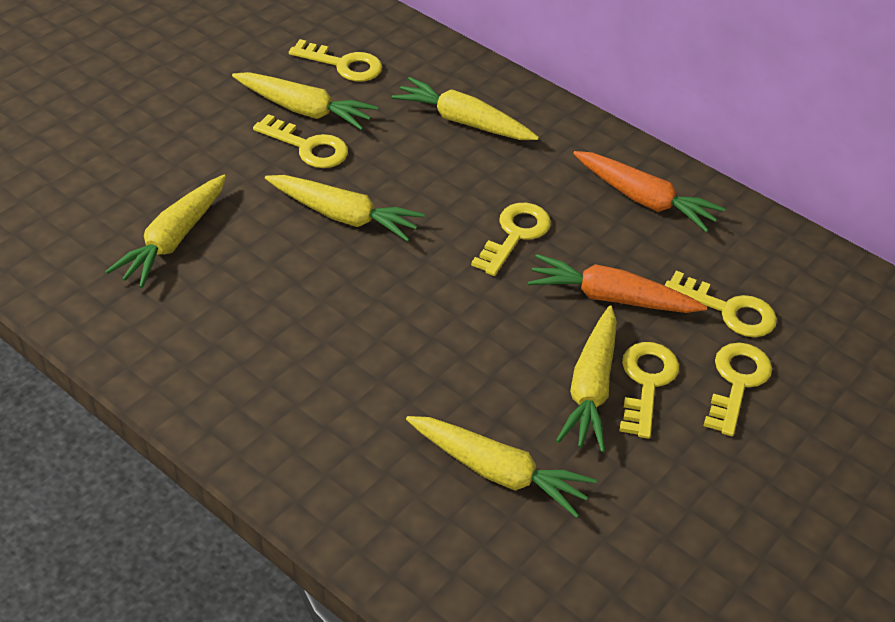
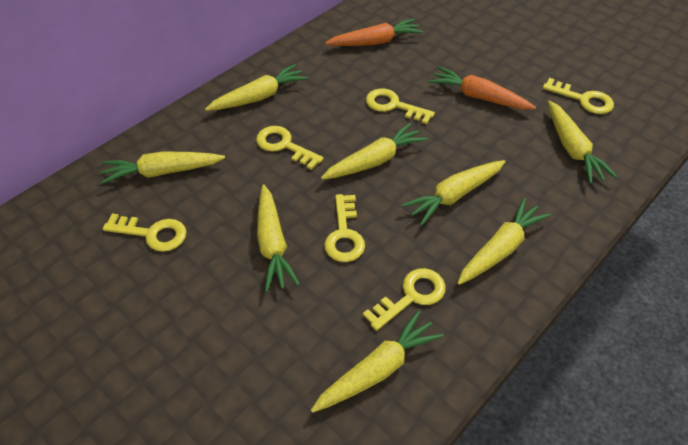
yellow carrot: 6 -> 8

